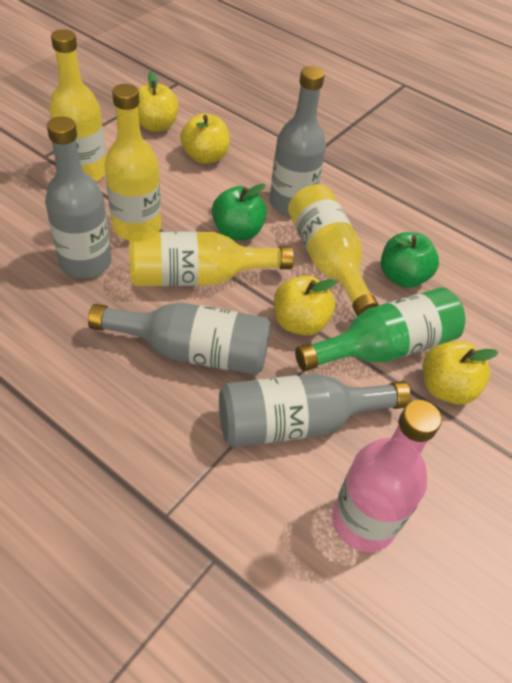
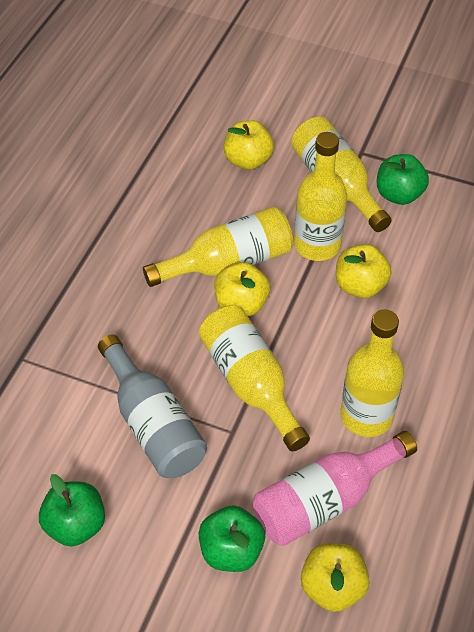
green apple: 2 -> 3
green bottle: 1 -> 0
grey bottle: 4 -> 1
yellow bottle: 4 -> 5

